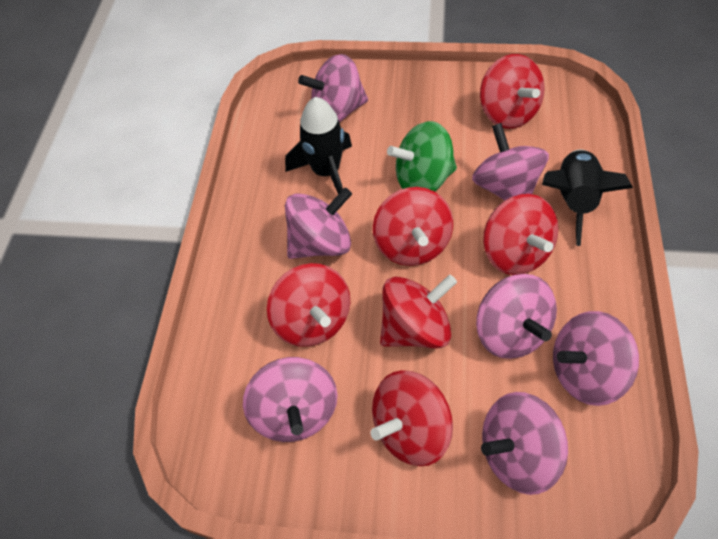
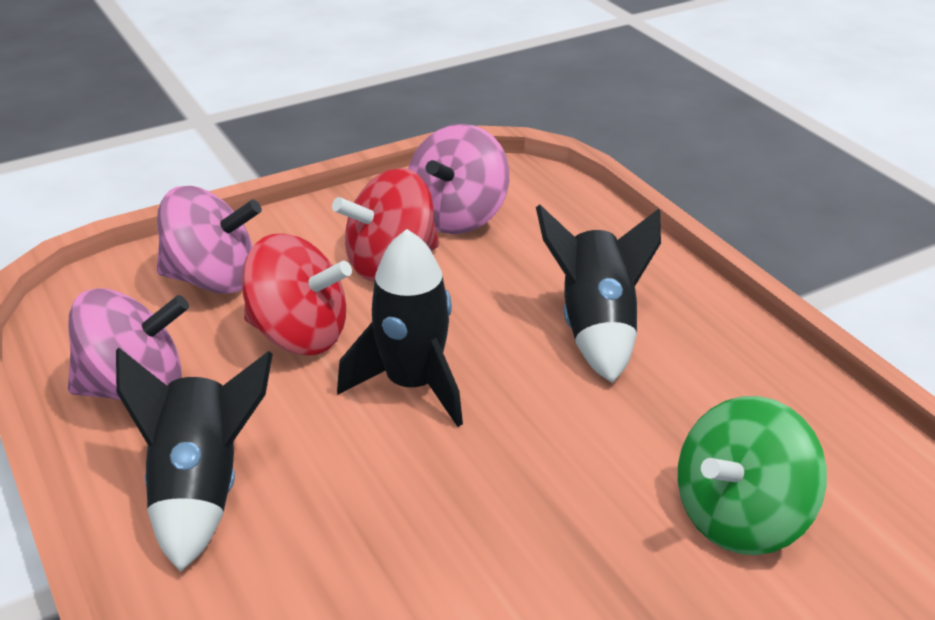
black rocket: 2 -> 3
pink spinning top: 7 -> 3
red spinning top: 6 -> 2

